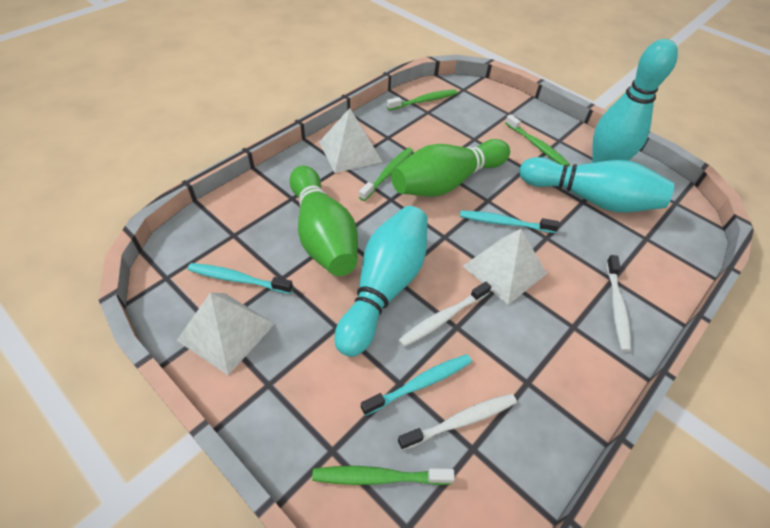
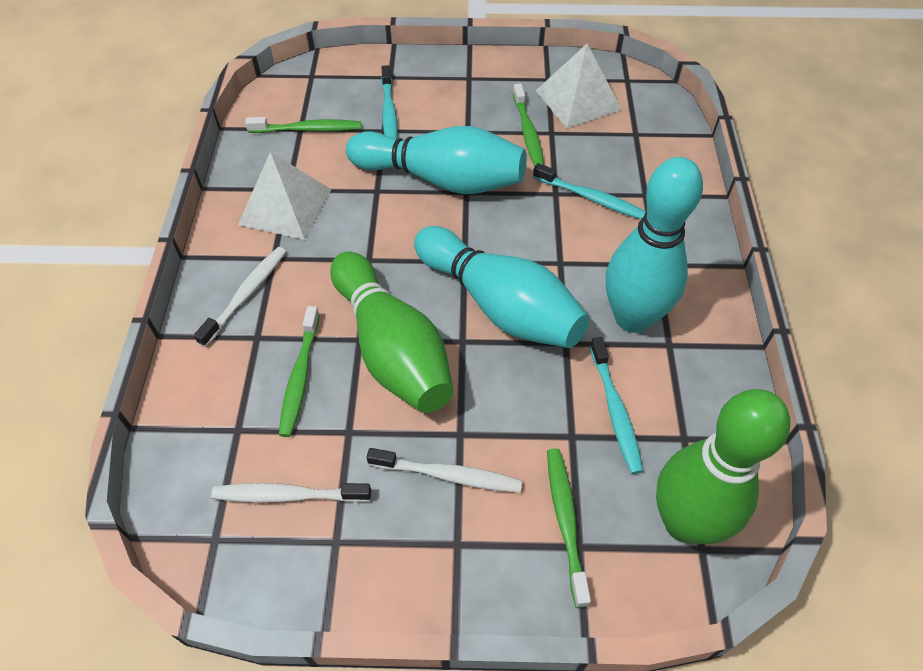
white pyramid: 3 -> 2

